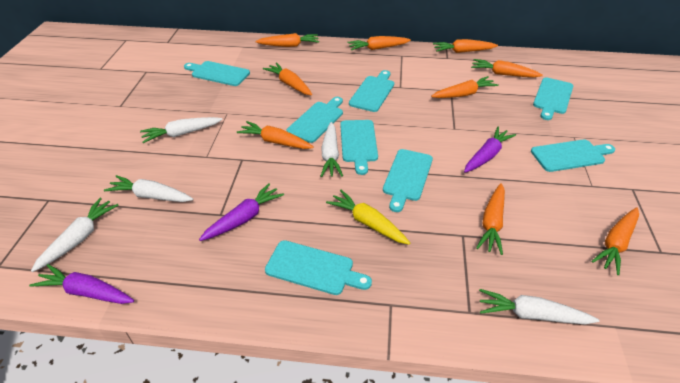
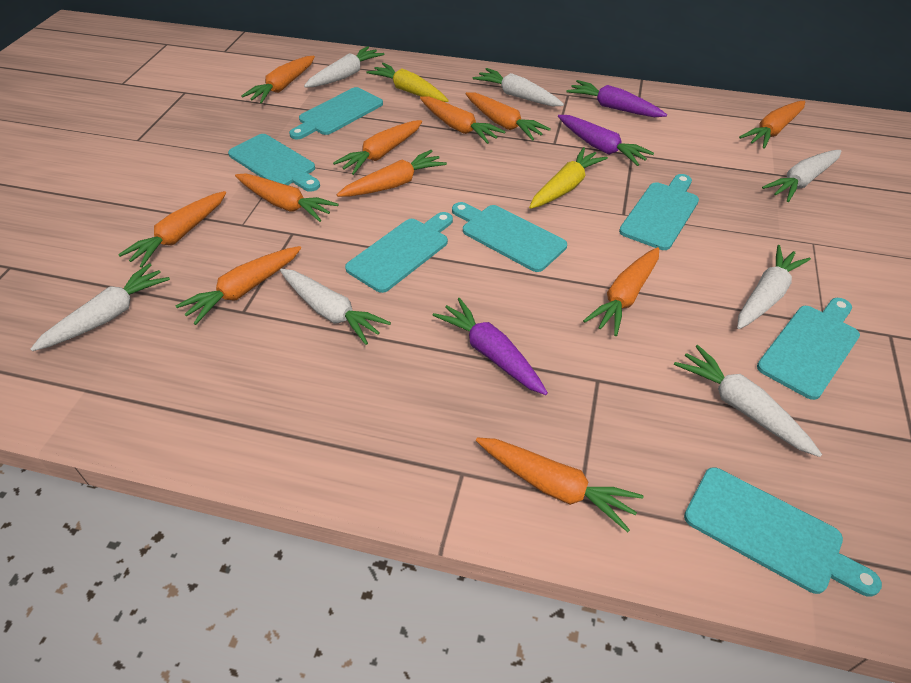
orange carrot: 9 -> 11
turquoise cutting board: 8 -> 7
white carrot: 5 -> 7
yellow carrot: 1 -> 2

